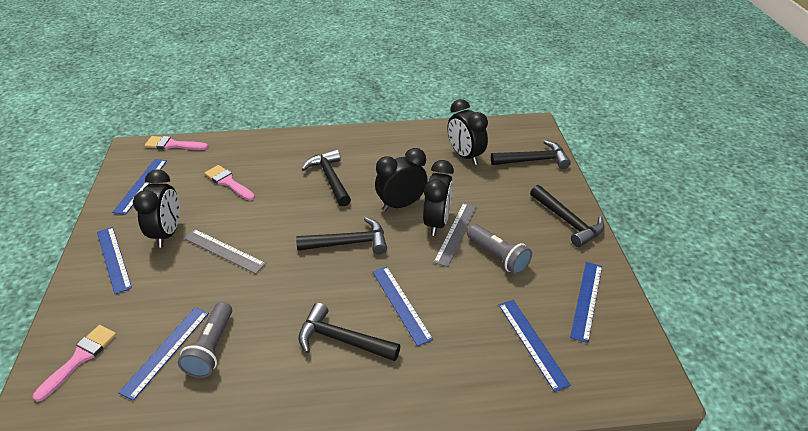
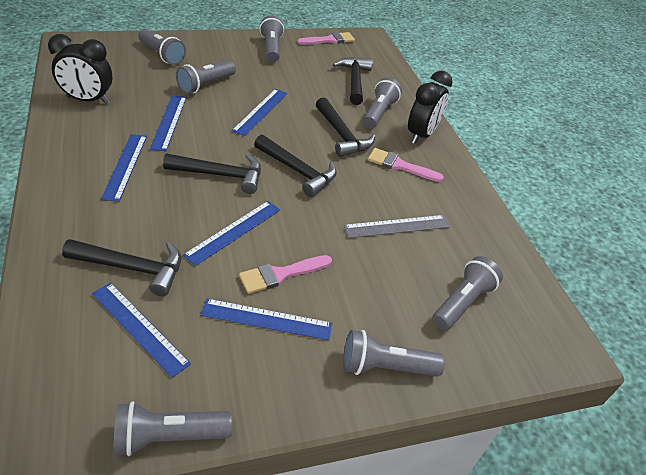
black clock: 4 -> 2
grey flashlight: 2 -> 7
grey ruler: 2 -> 1

